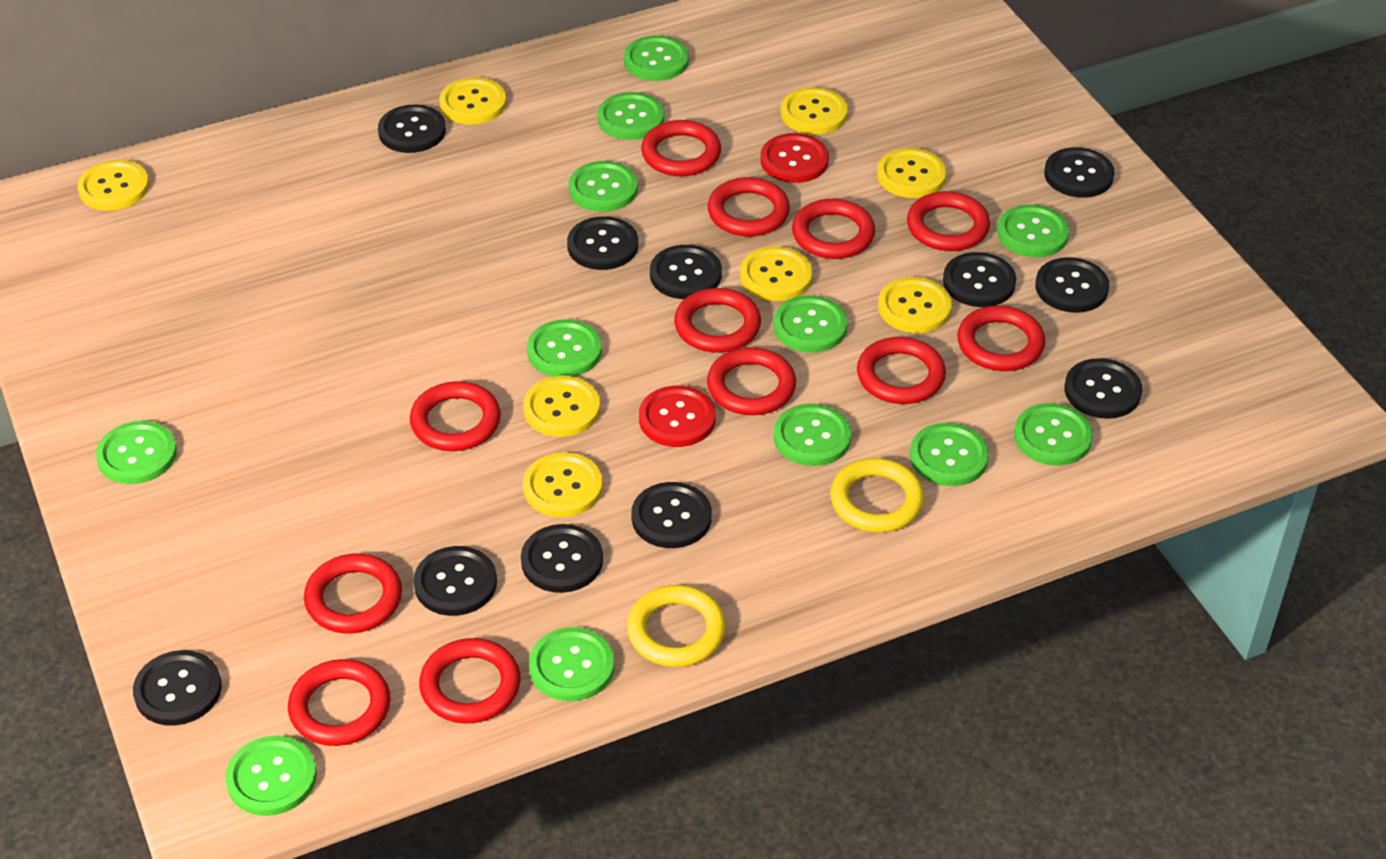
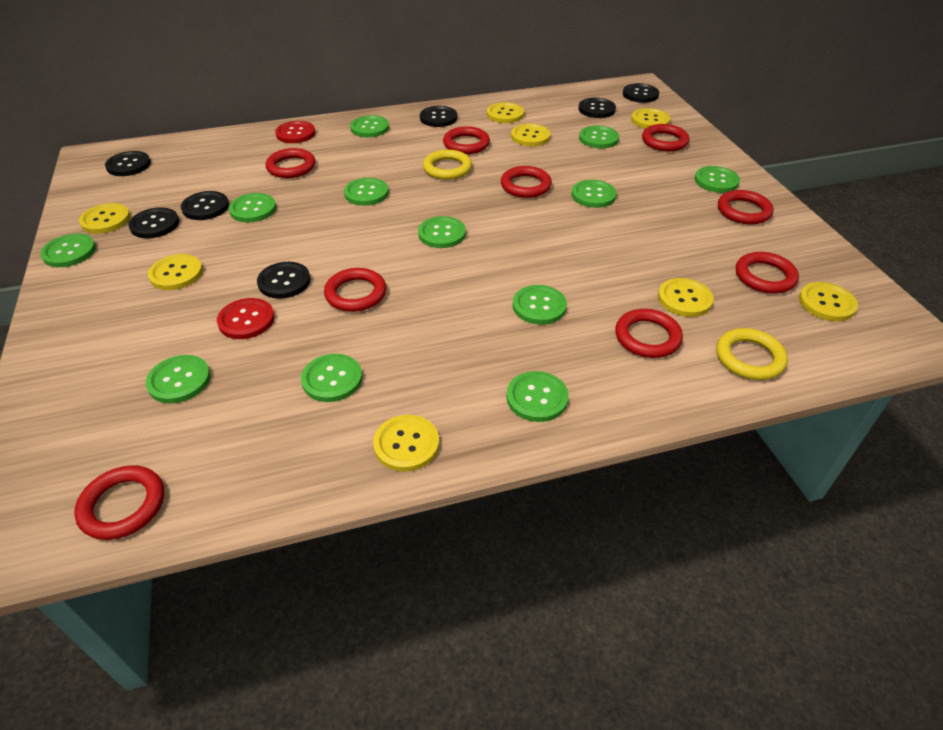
black button: 11 -> 7
red ring: 12 -> 9

